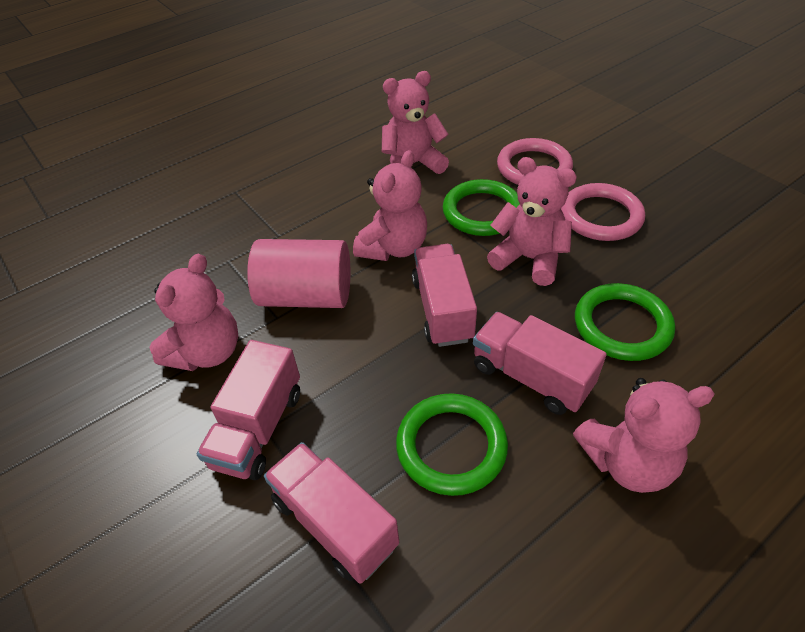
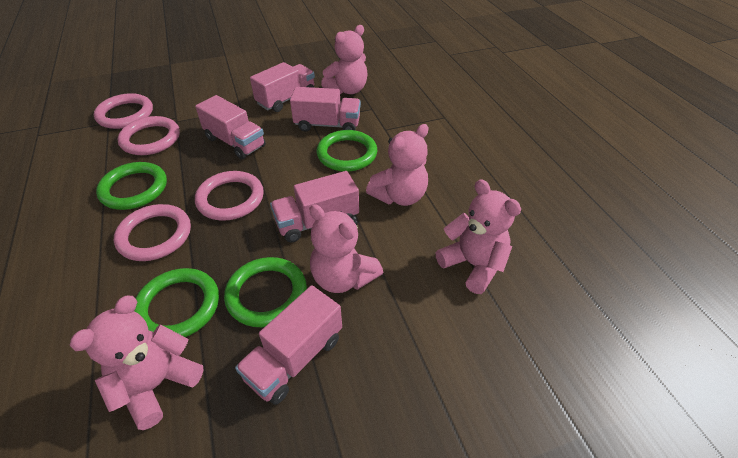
green ring: 3 -> 4
pink cylinder: 1 -> 0
pink ring: 2 -> 4
pink truck: 4 -> 5

